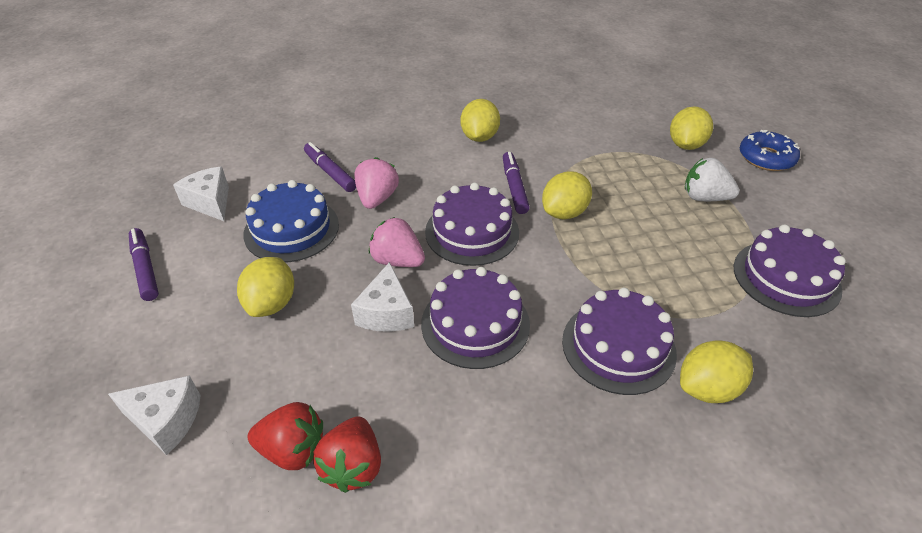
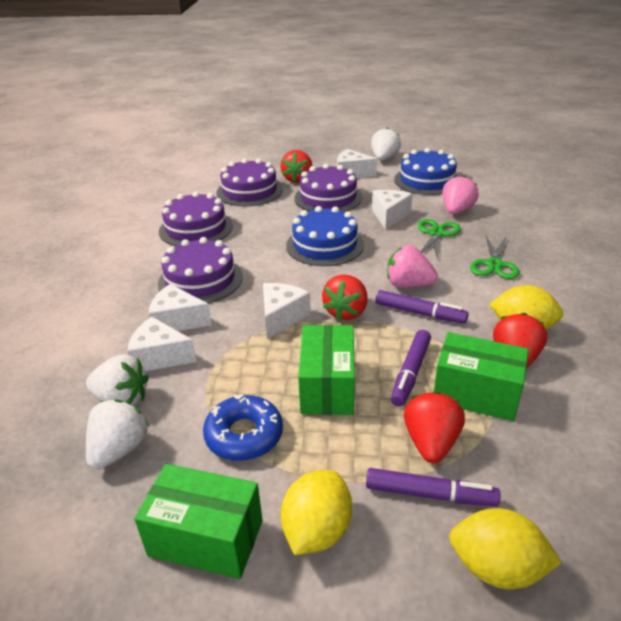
blue cake: 1 -> 2
green box: 0 -> 3
green scissors: 0 -> 2
red strawberry: 2 -> 4
white cheese: 3 -> 5
white strawberry: 1 -> 3
yellow lemon: 5 -> 3

